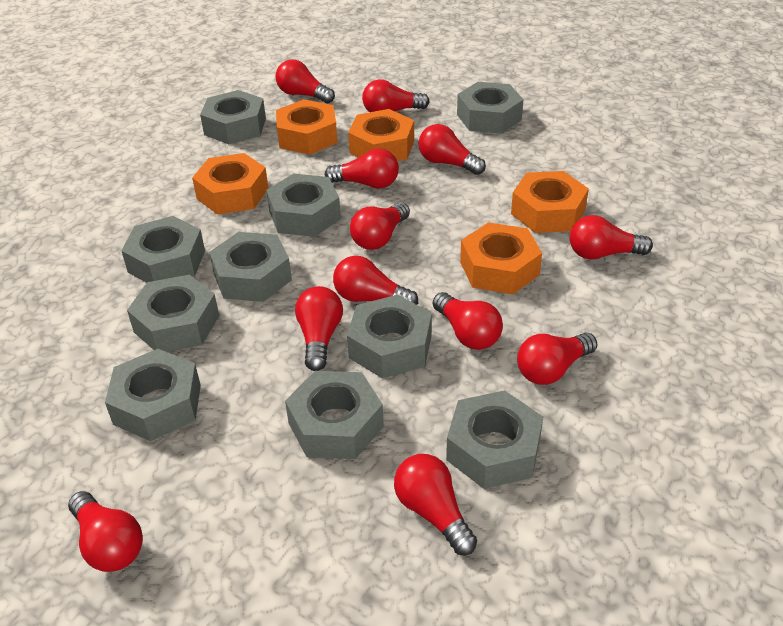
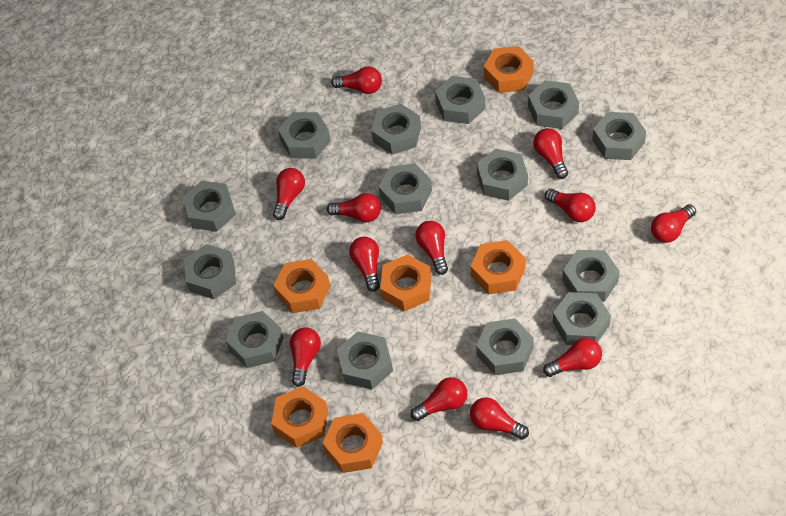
grey nut: 10 -> 14
orange nut: 5 -> 6

